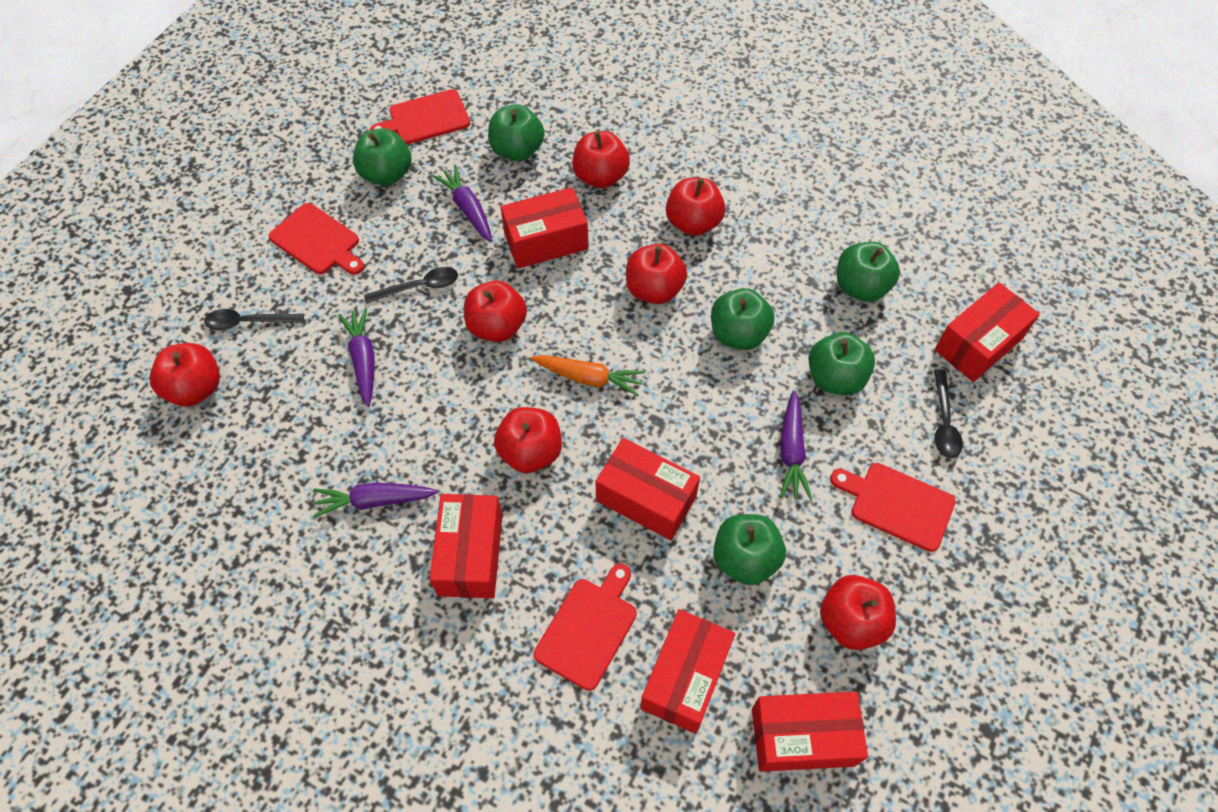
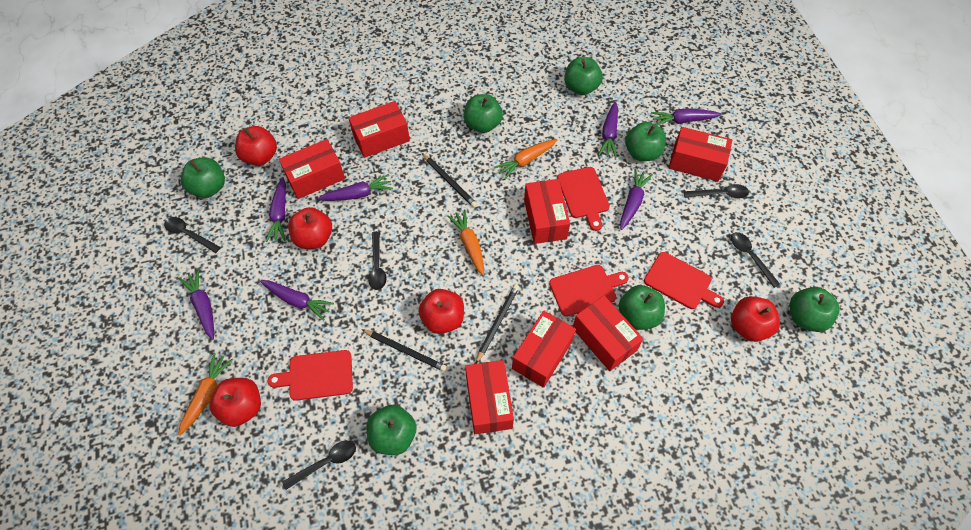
black pencil: 0 -> 3
black spoon: 3 -> 5
green apple: 6 -> 7
orange carrot: 1 -> 3
purple carrot: 4 -> 7
red apple: 7 -> 5
red box: 6 -> 7

